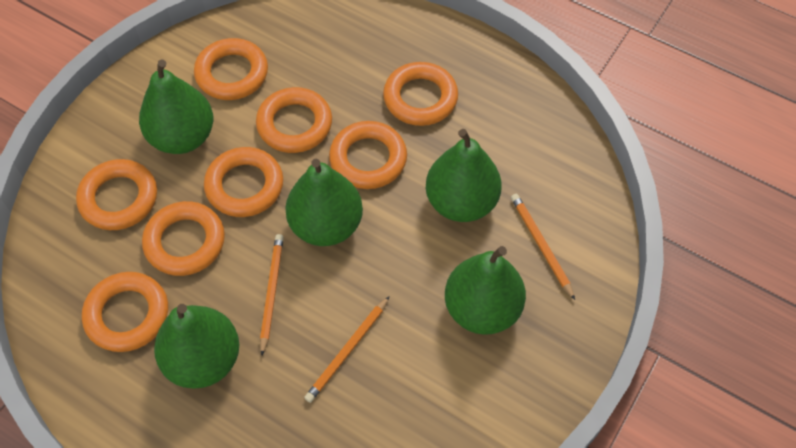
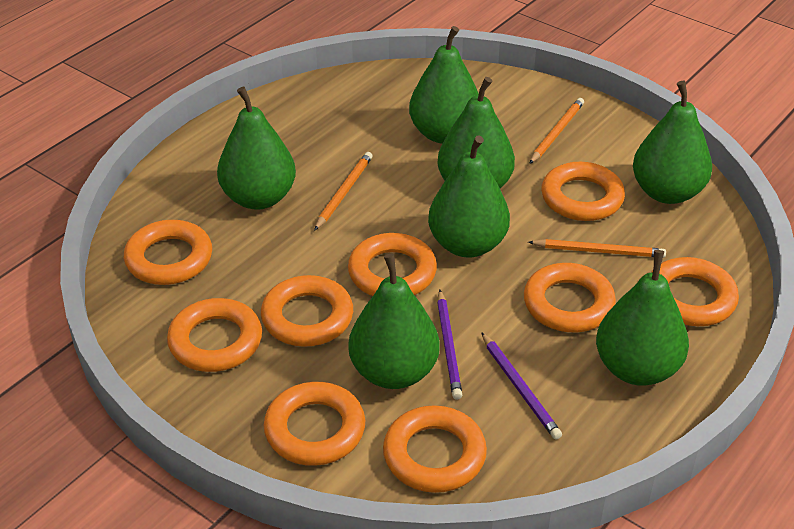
green pear: 5 -> 7
orange ring: 8 -> 9
purple pencil: 0 -> 2

